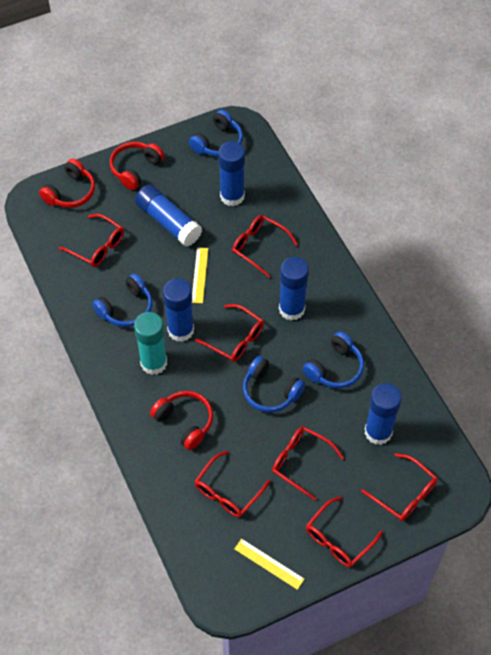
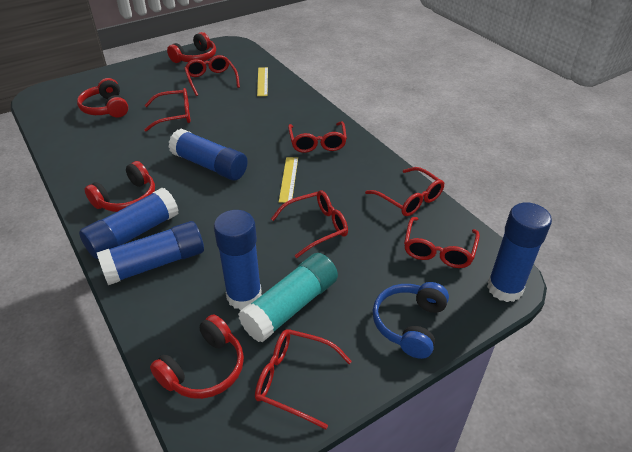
blue headphones: 4 -> 1
red headphones: 3 -> 4

